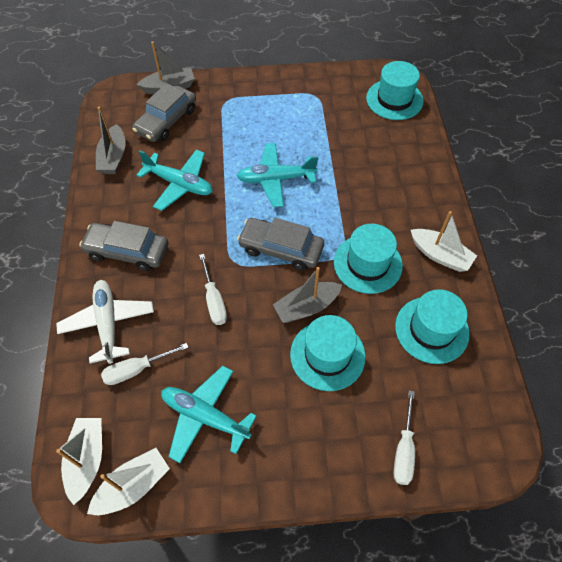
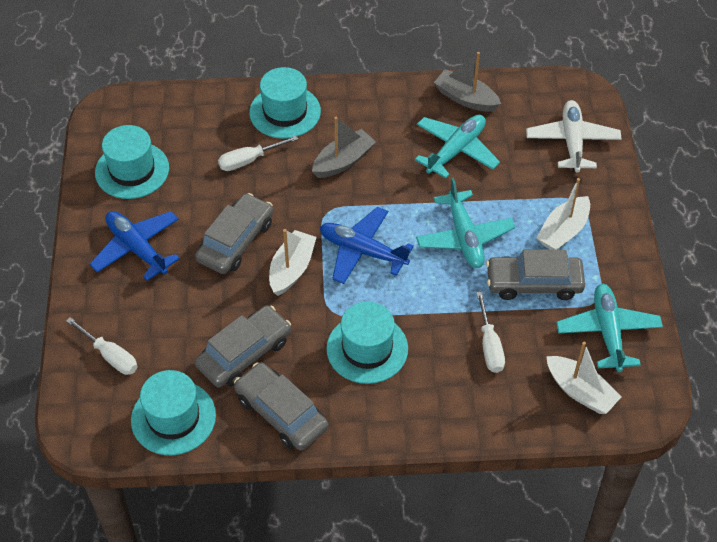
blue plane: 0 -> 2
grey boat: 3 -> 2
grey car: 3 -> 4

